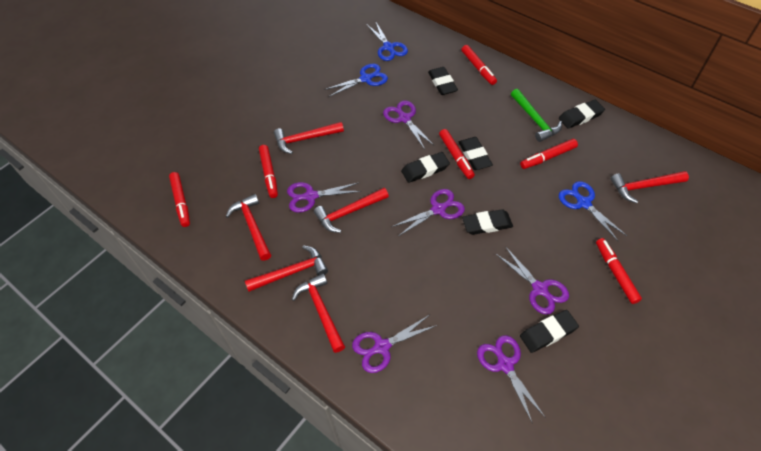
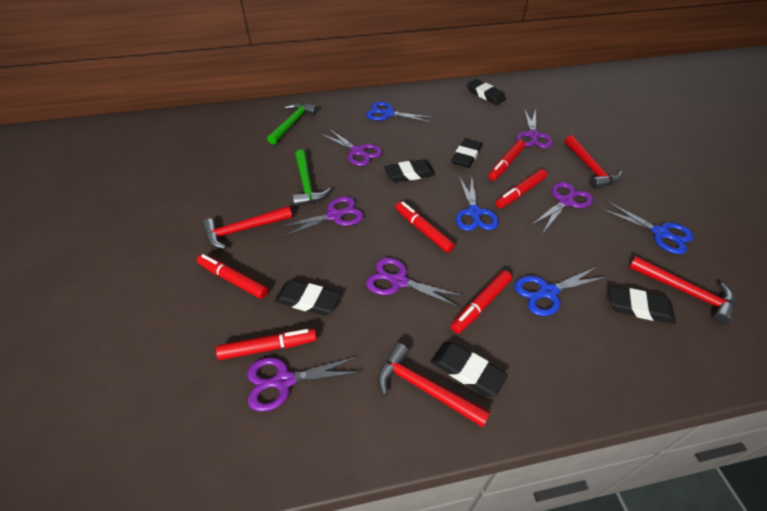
blue scissors: 3 -> 4
green hammer: 1 -> 2
red hammer: 6 -> 4

